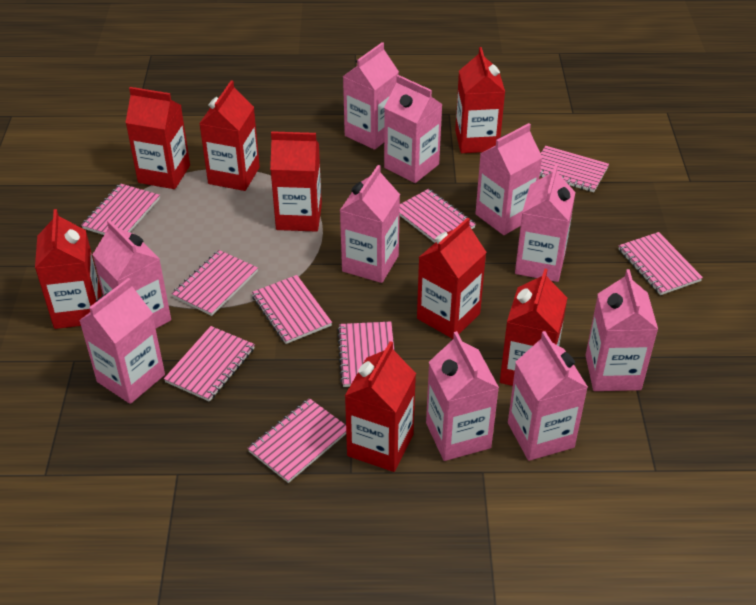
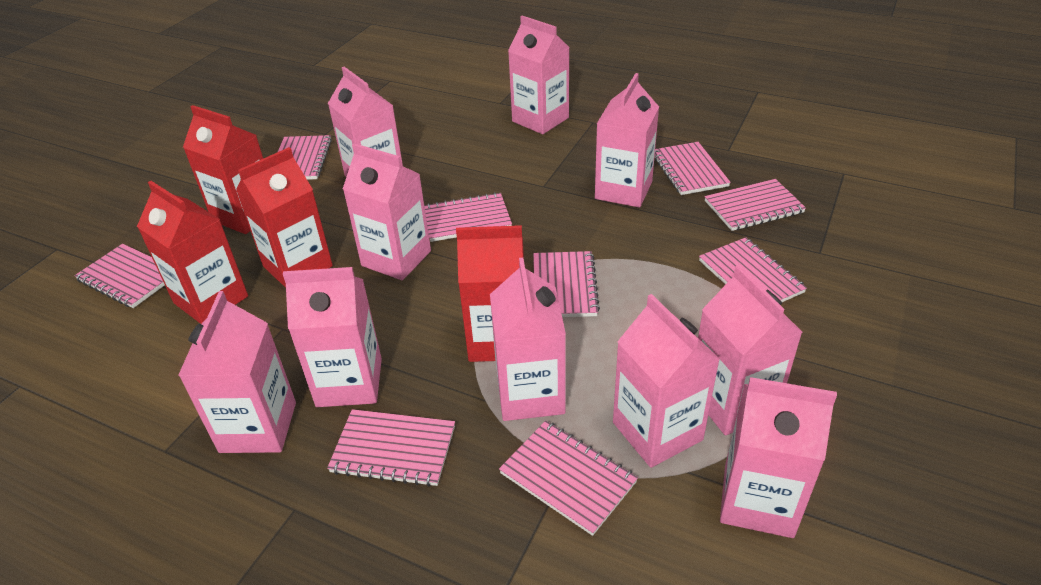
red carton: 8 -> 4

